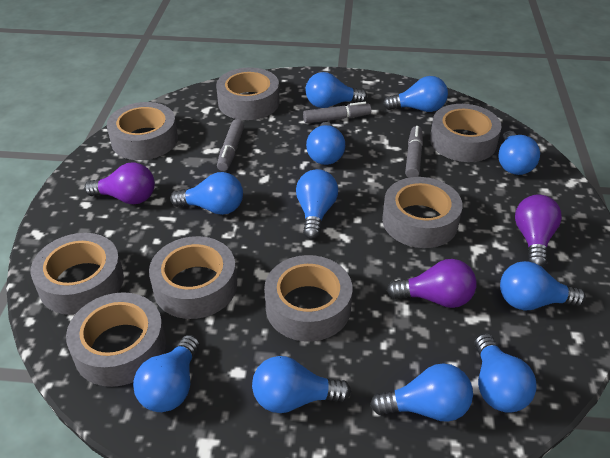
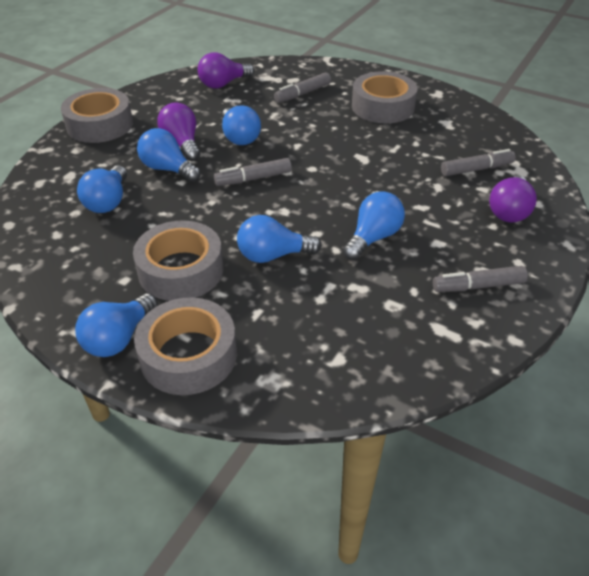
blue light bulb: 11 -> 6
grey marker: 3 -> 4
grey tape: 8 -> 4

